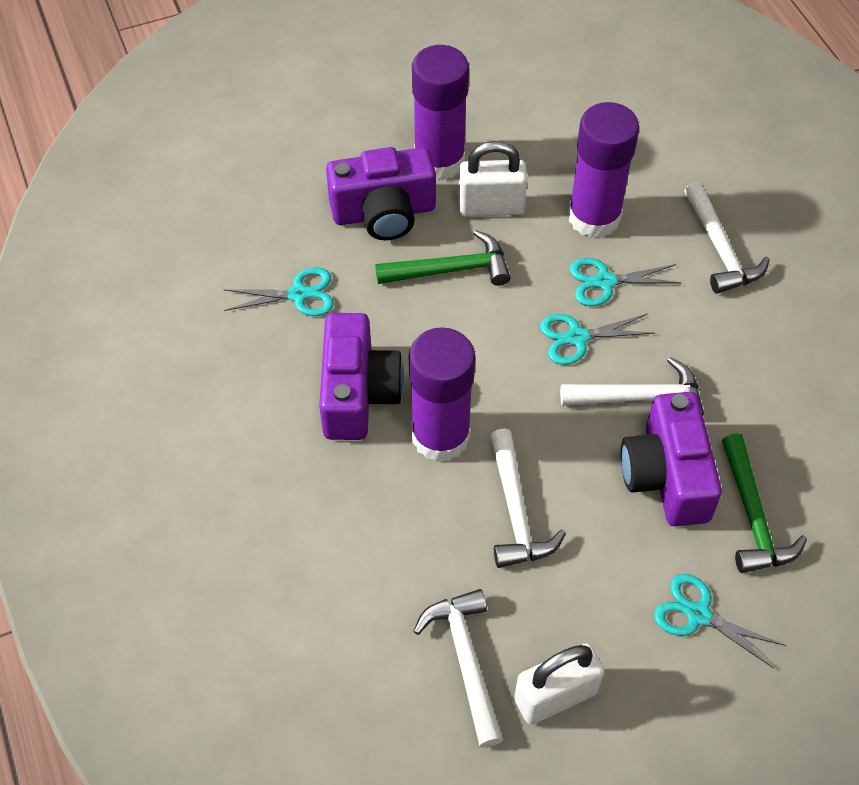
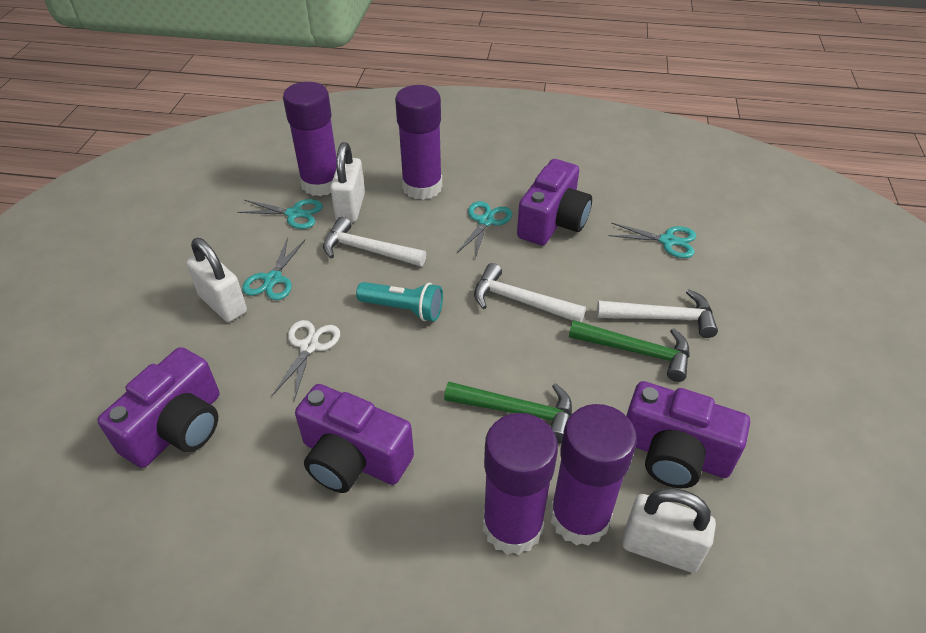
purple camera: 3 -> 4
purple glue stick: 3 -> 4
turquoise flashlight: 0 -> 1
white hammer: 4 -> 3
white padlock: 2 -> 3
white scissors: 0 -> 1

